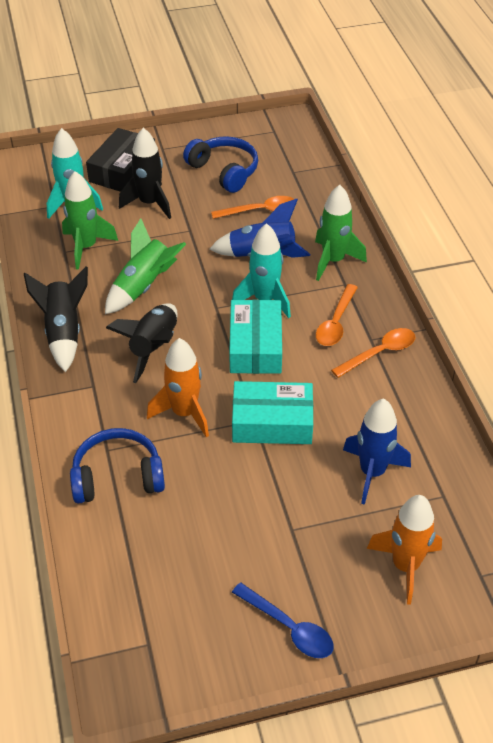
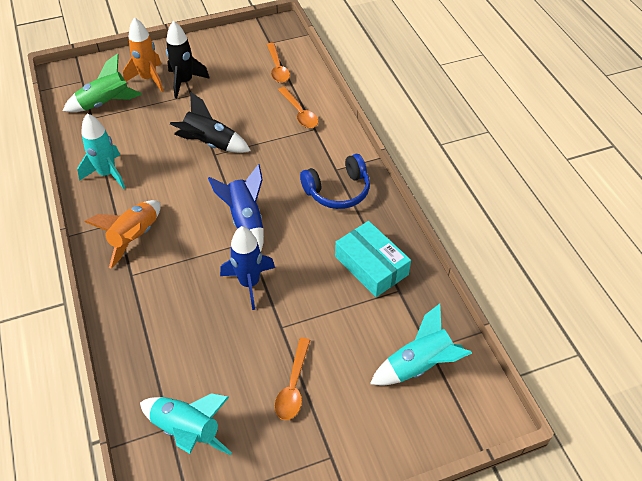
black box: 1 -> 0
black rocket: 3 -> 2
blue headphones: 2 -> 1
blue spoon: 1 -> 0
green rocket: 3 -> 1
turquoise box: 2 -> 1
turquoise rocket: 2 -> 3

